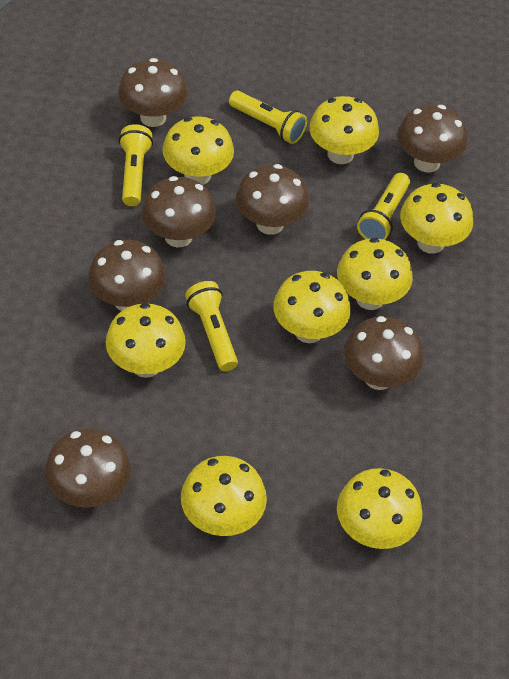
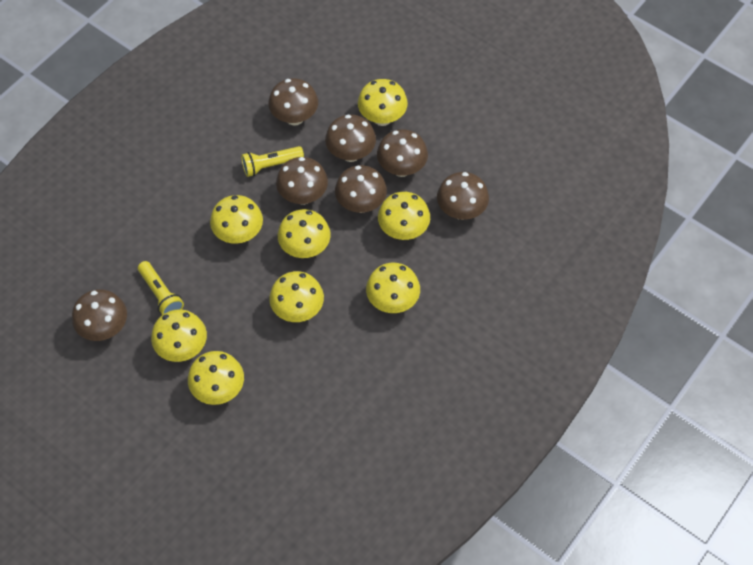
yellow flashlight: 4 -> 2

